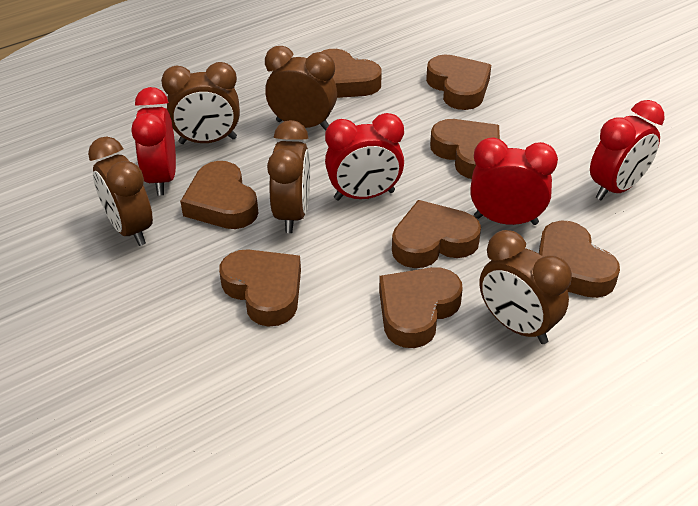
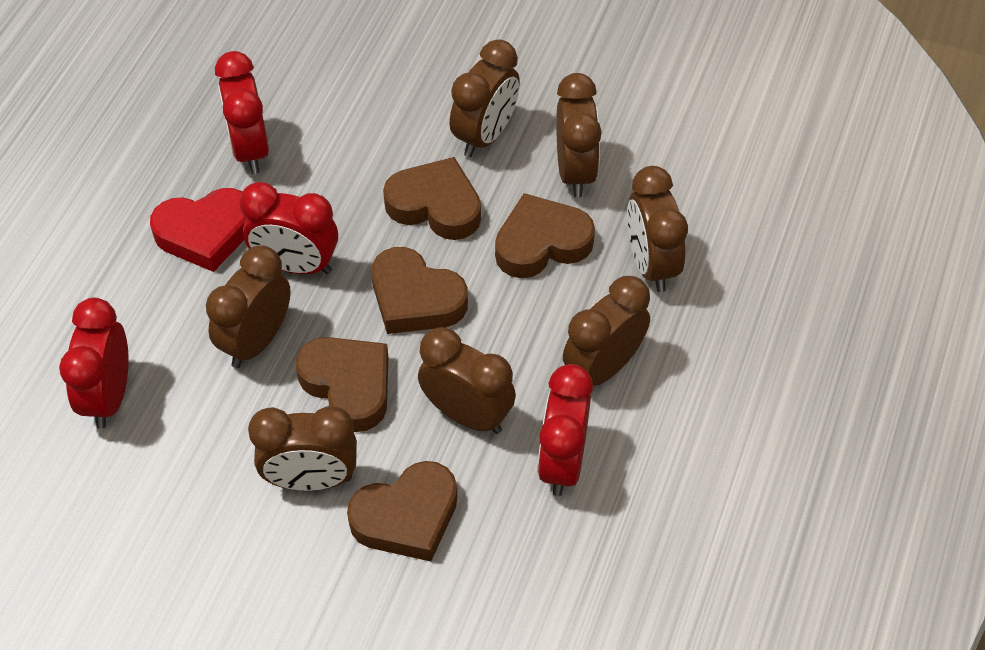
brown clock: 5 -> 7
brown heart: 8 -> 5
red heart: 0 -> 1

